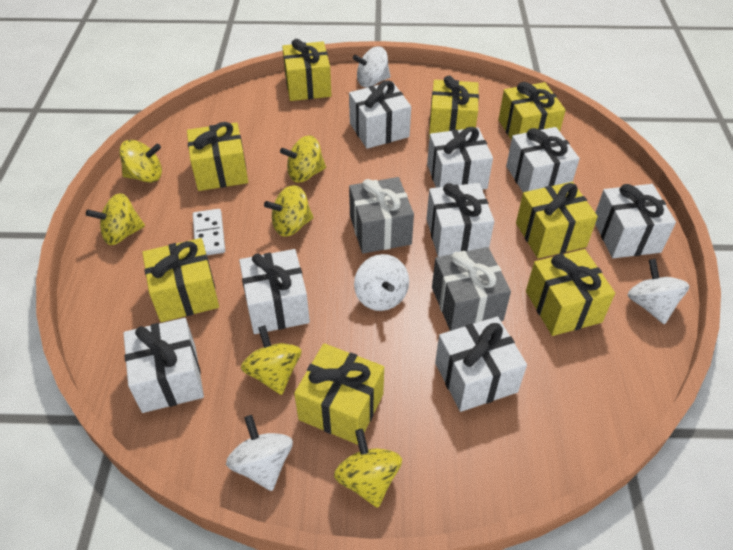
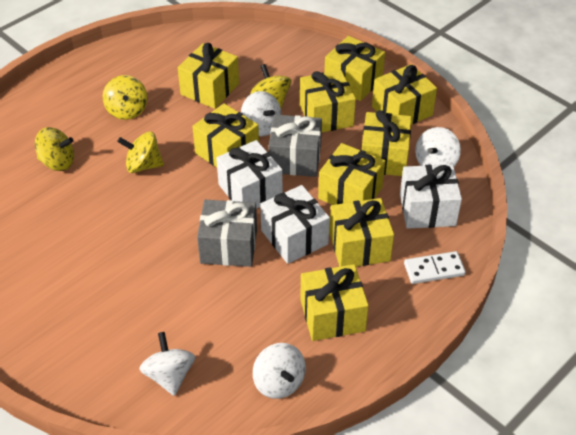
white gift: 8 -> 3
yellow gift: 8 -> 9
yellow spinning top: 6 -> 4

